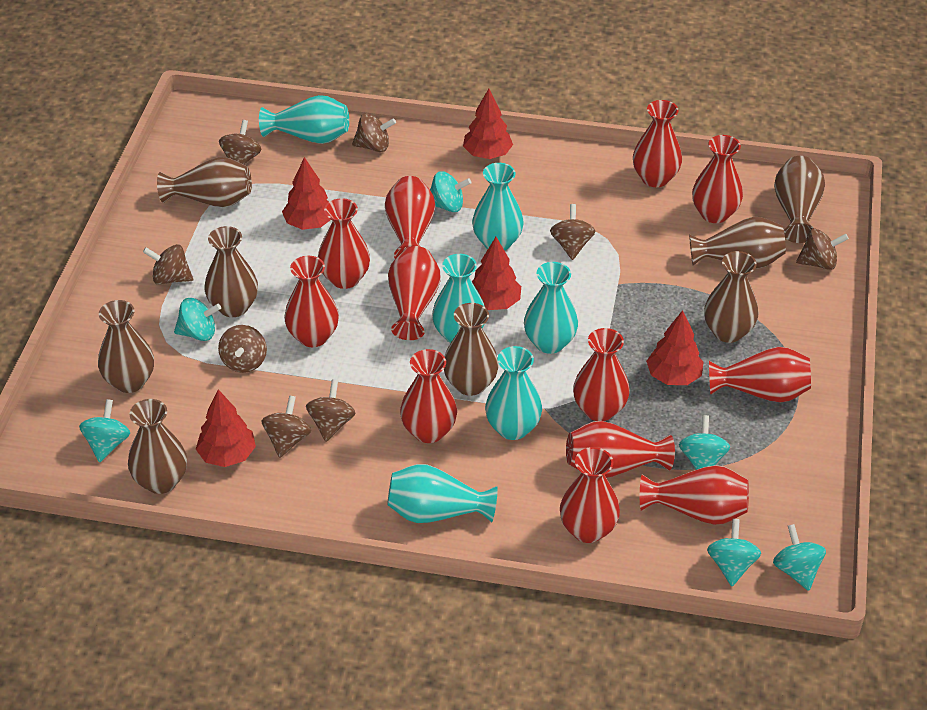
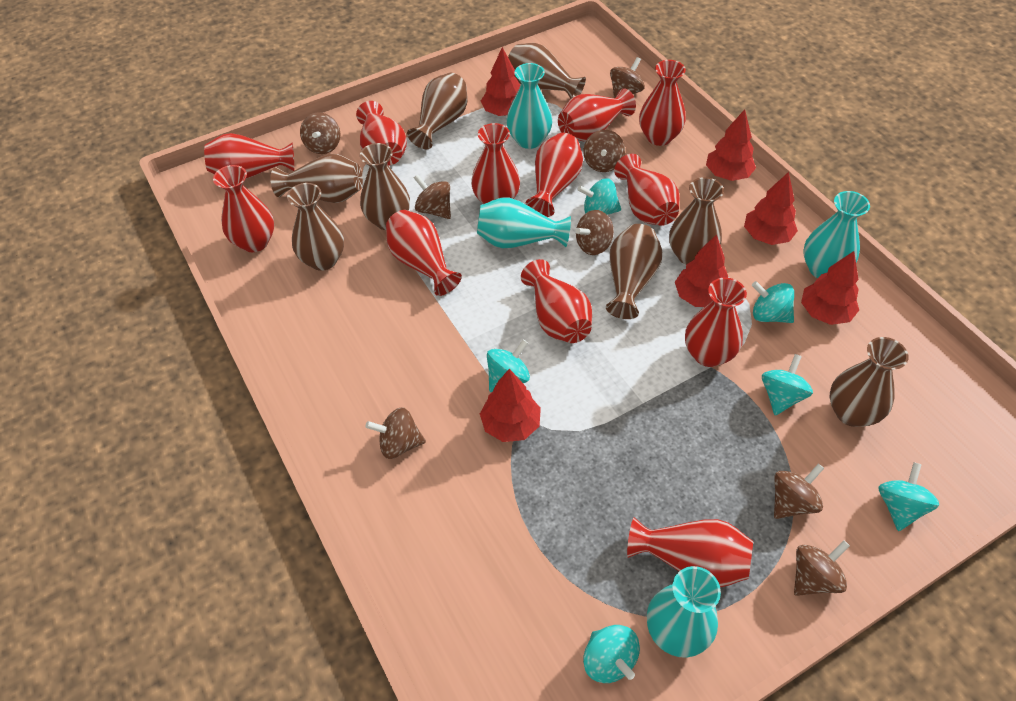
red tree: 5 -> 6
turquoise vase: 6 -> 4

